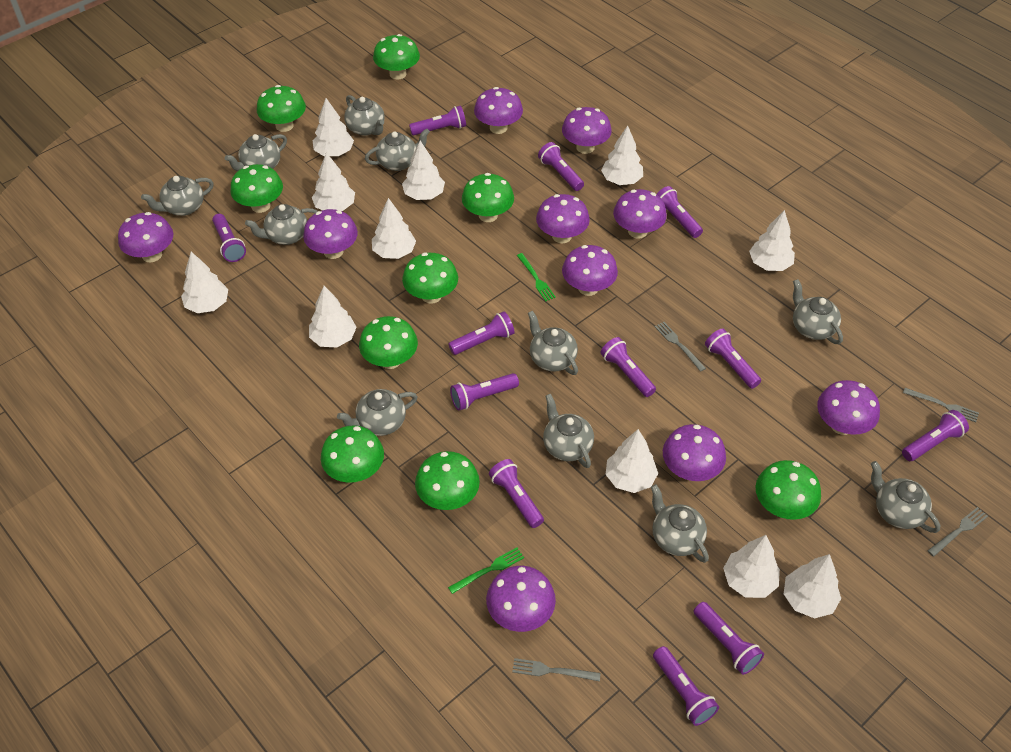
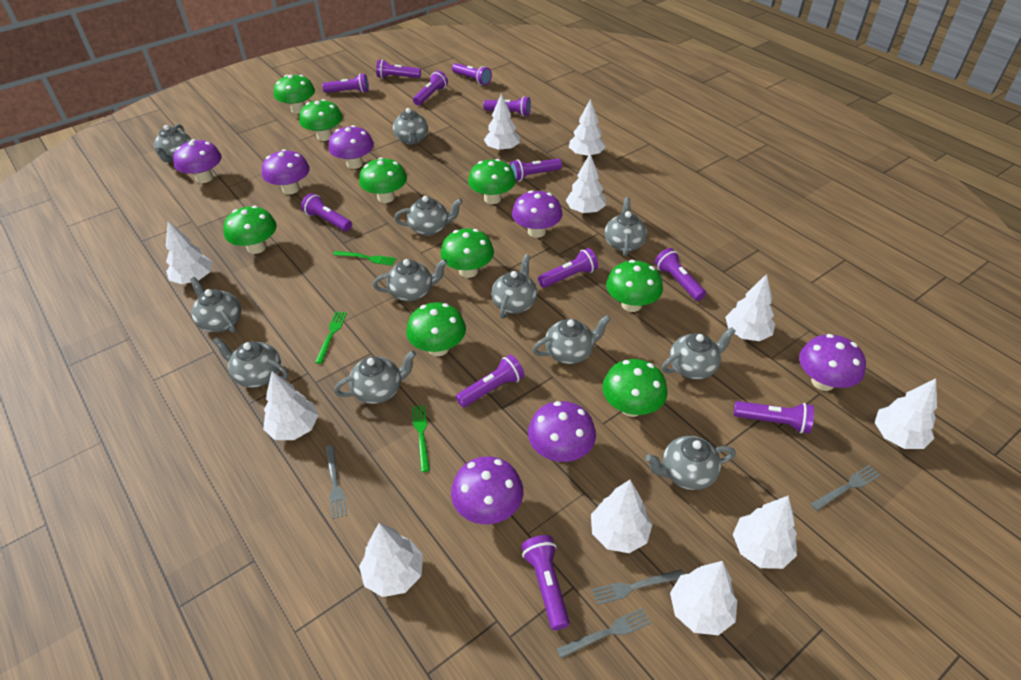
green fork: 2 -> 3
grey teapot: 11 -> 12
purple mushroom: 10 -> 7

